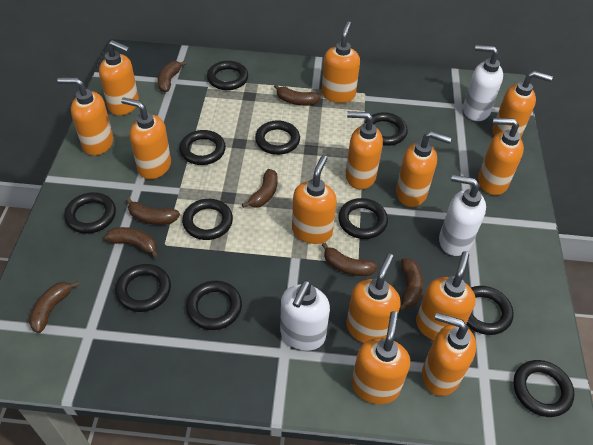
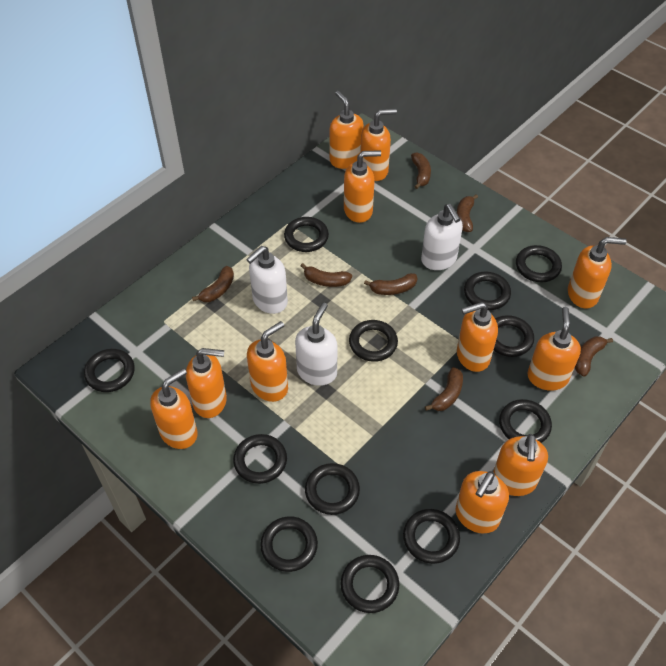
black ring: 11 -> 12
brown banana: 8 -> 7
orange soap dispenser: 13 -> 11

